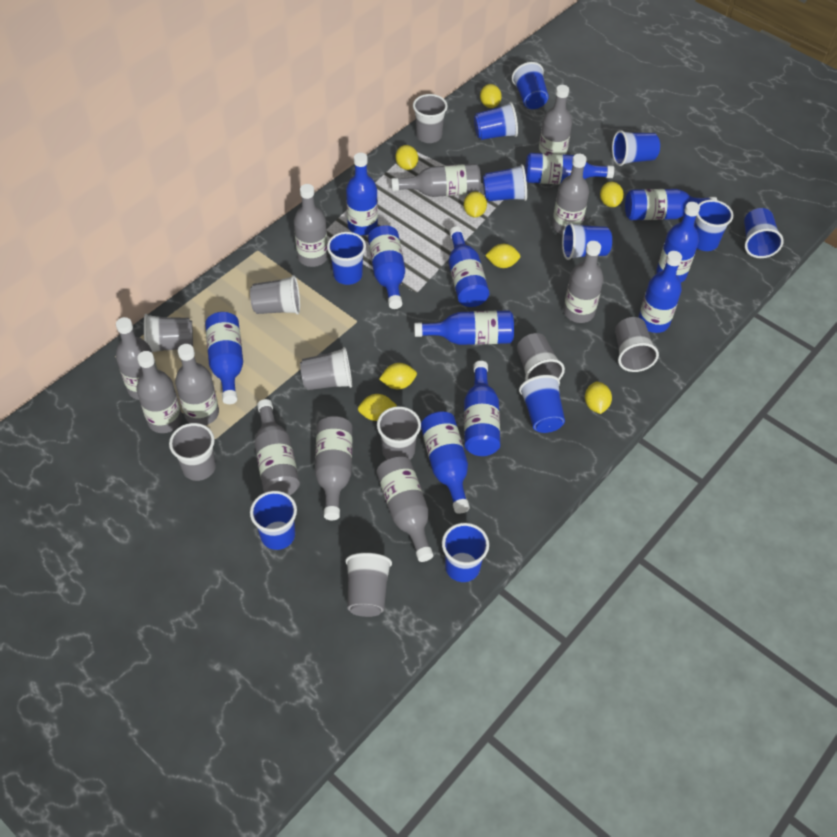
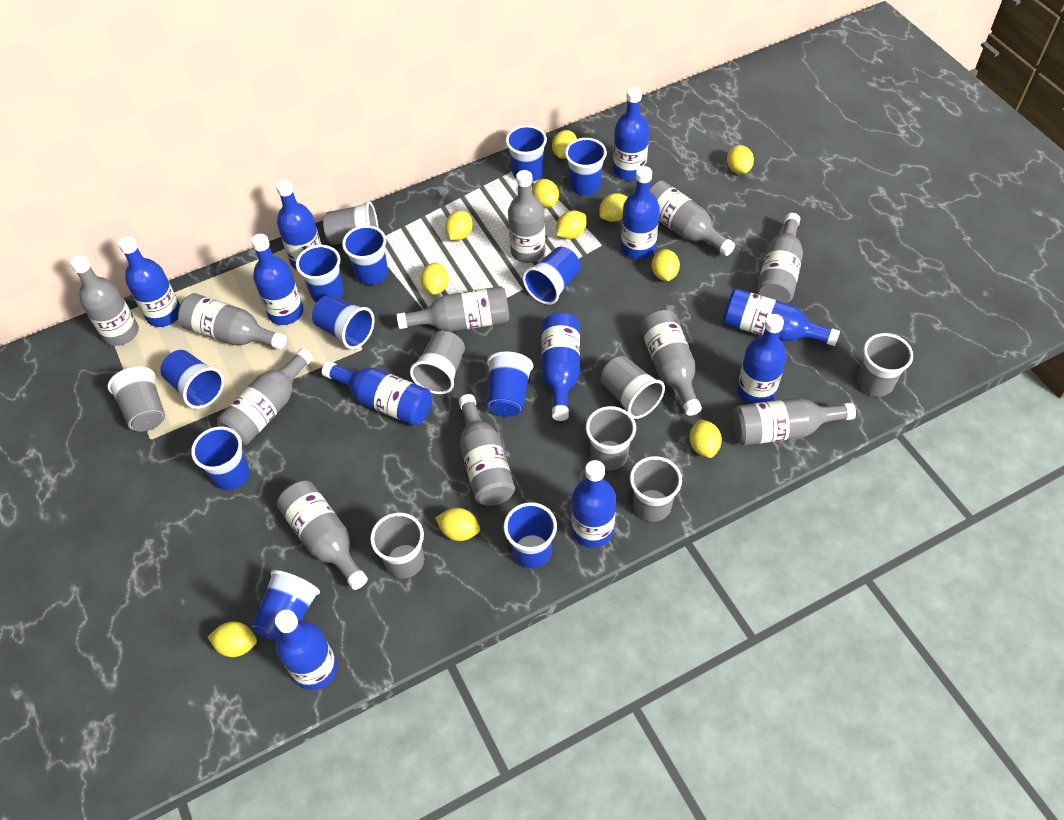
grey cup: 9 -> 8
yellow lemon: 8 -> 11

